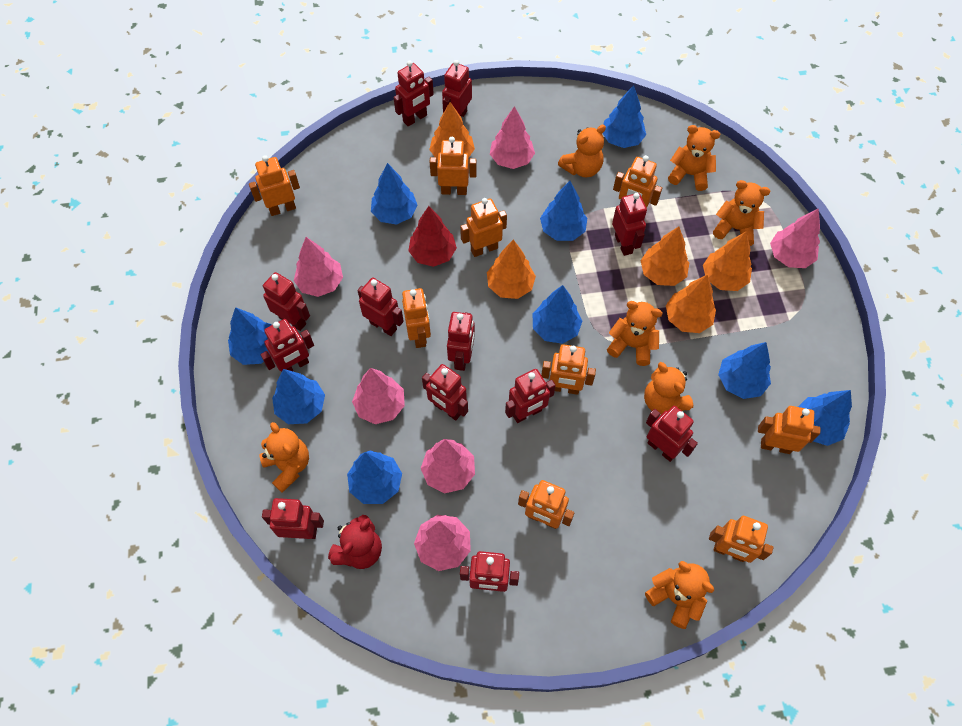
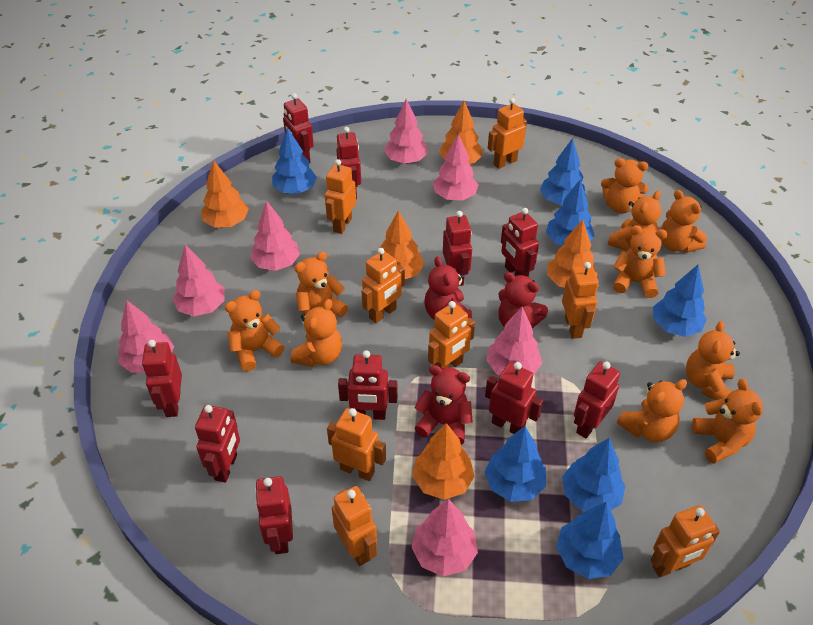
blue tree: 9 -> 7
orange robot: 9 -> 8
orange teddy bear: 7 -> 10
pink tree: 6 -> 7
red robot: 12 -> 10
red teddy bear: 1 -> 3
red tree: 1 -> 0

